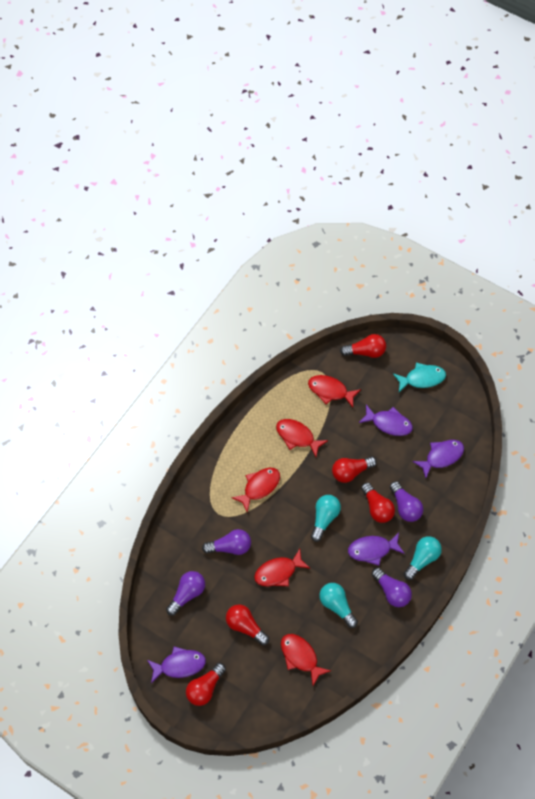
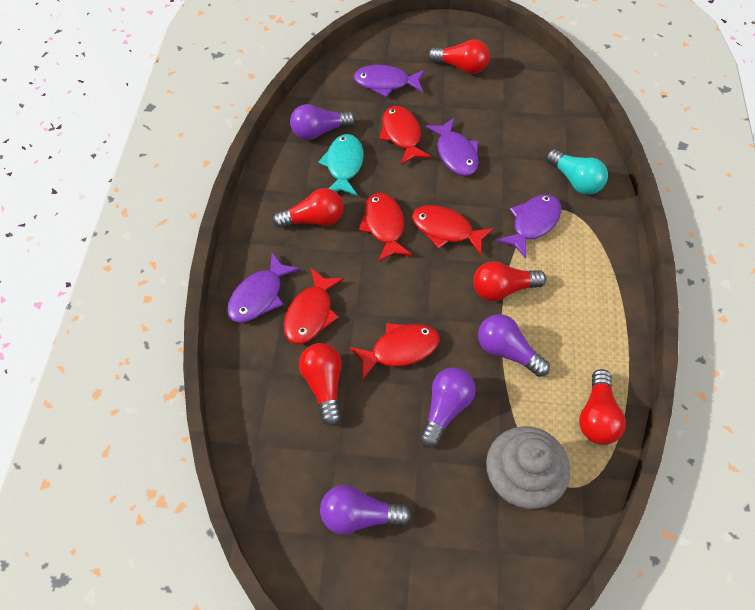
grey cupcake: 0 -> 1
turquoise light bulb: 3 -> 1

